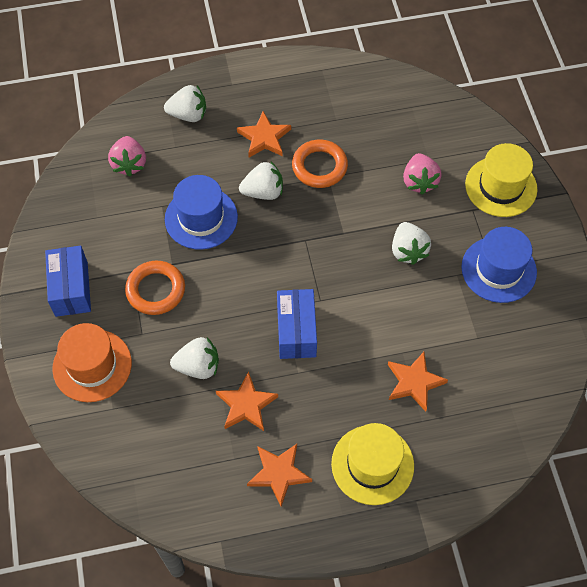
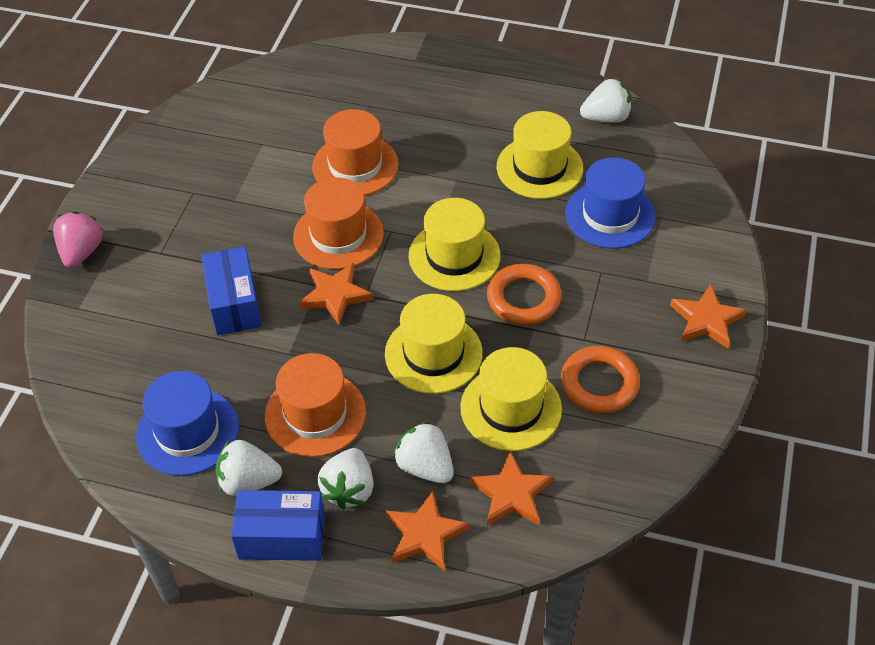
orange hat: 1 -> 3
pink strawberry: 2 -> 1
yellow hat: 2 -> 4

